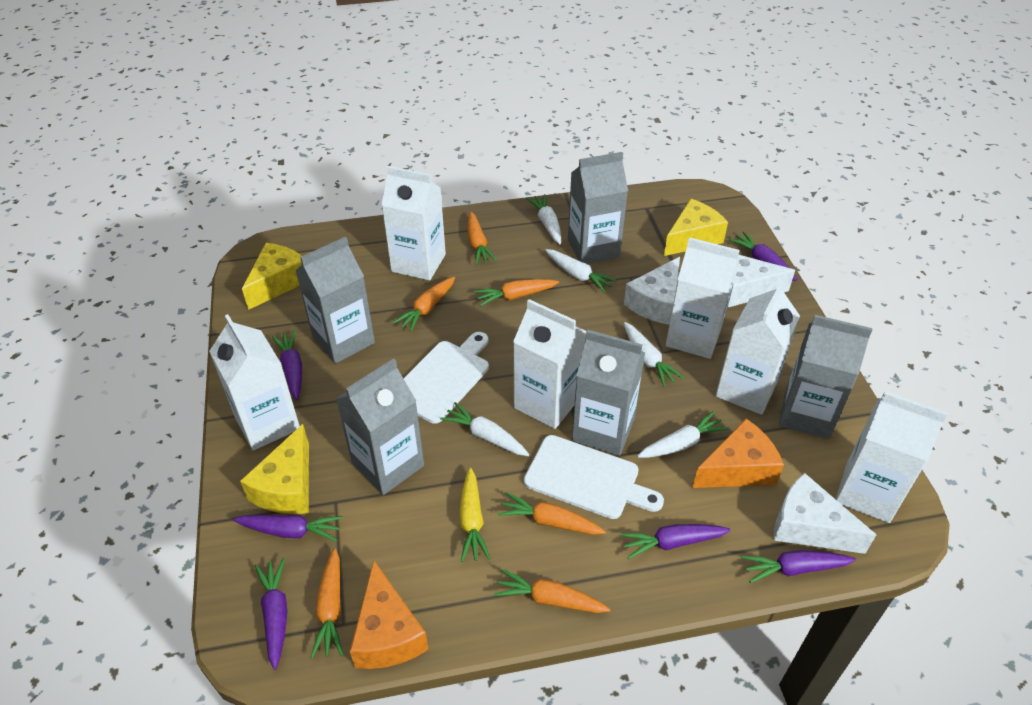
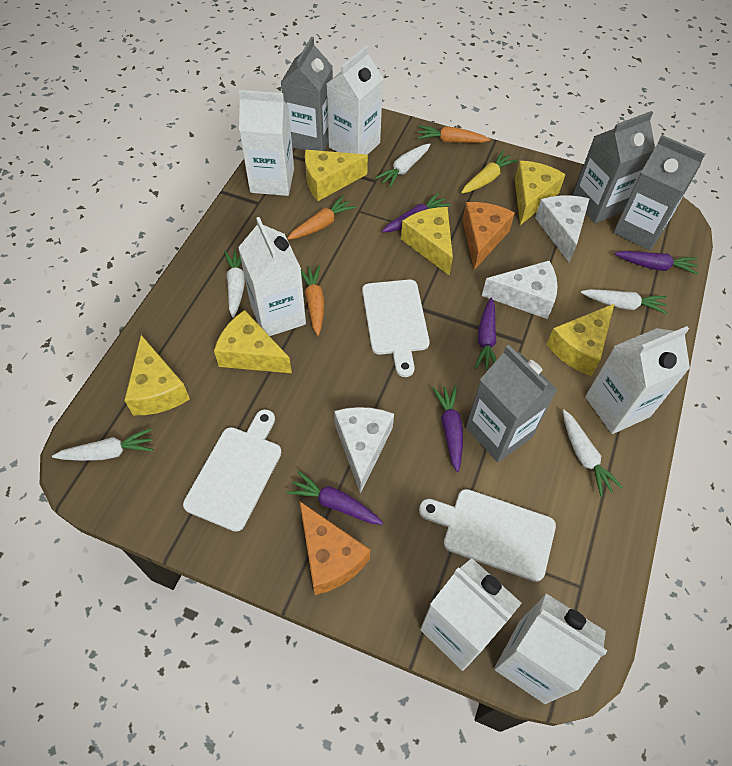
grey carton: 5 -> 4
orange carrot: 6 -> 3
purple carrot: 6 -> 5
white cutting board: 2 -> 3
yellow cheese: 3 -> 6

